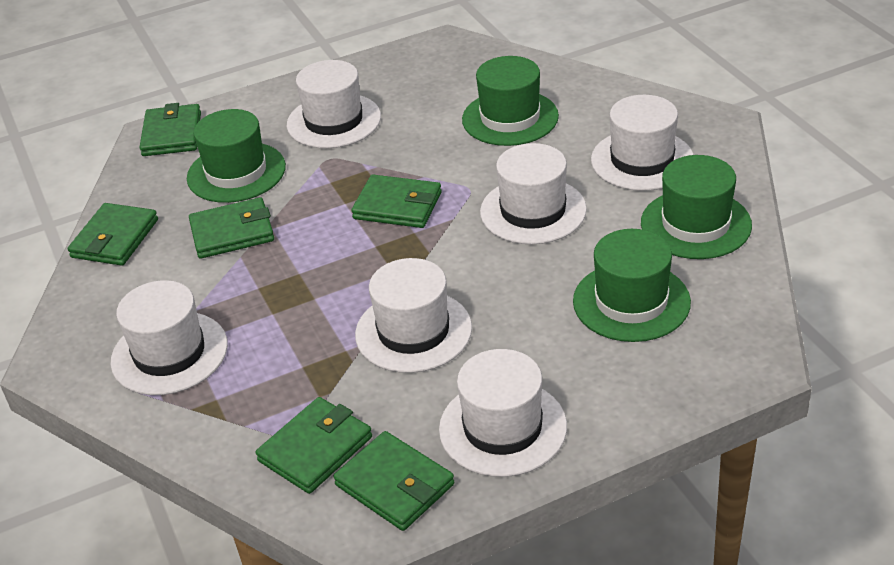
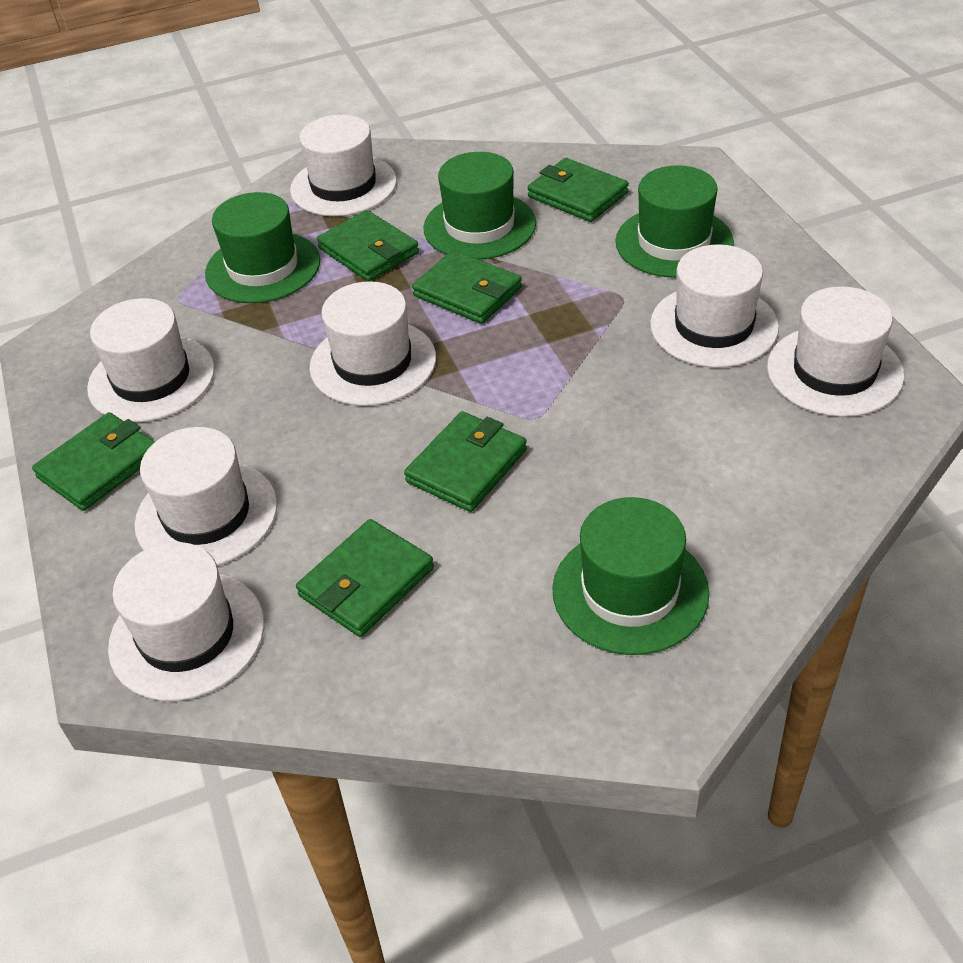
white hat: 6 -> 7

